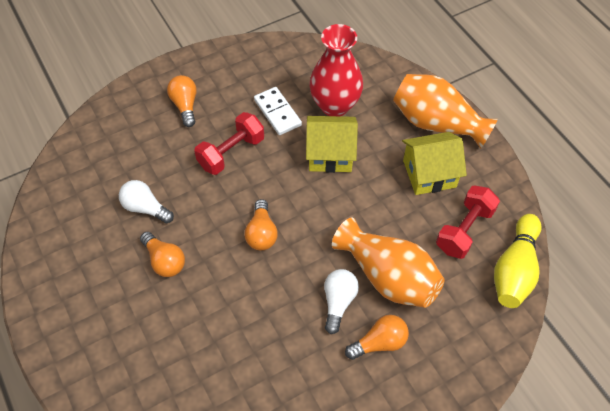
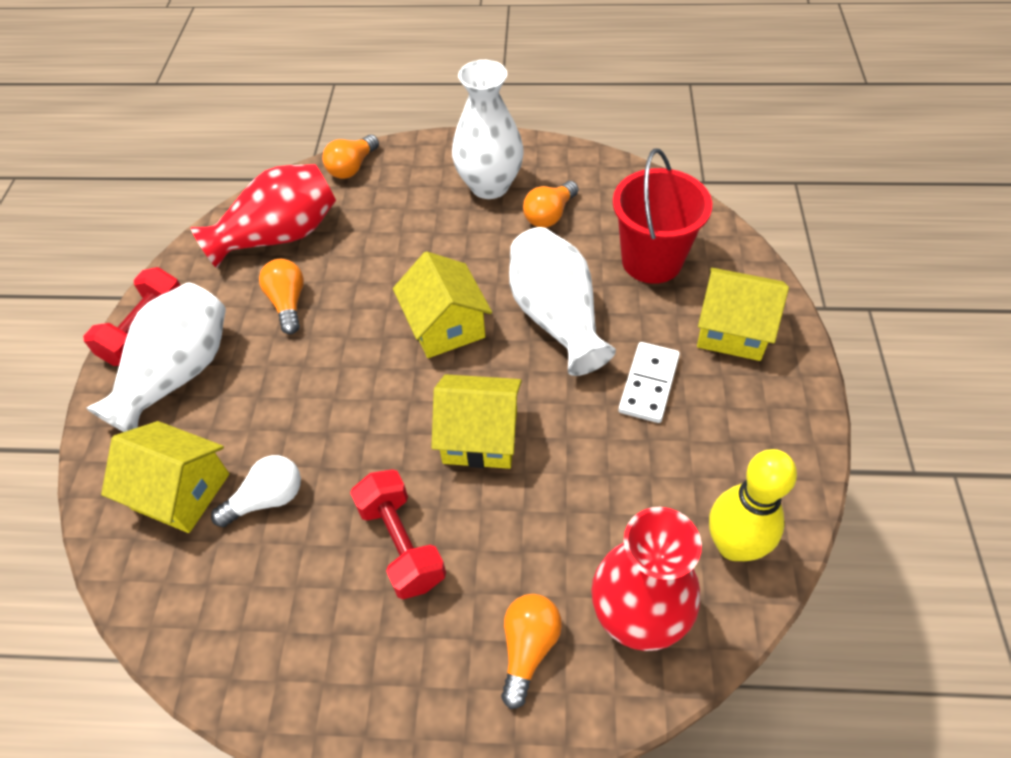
orange vase: 2 -> 0
red bucket: 0 -> 1
red vase: 1 -> 2
white light bulb: 2 -> 1
white vase: 0 -> 3
yellow house: 2 -> 4

